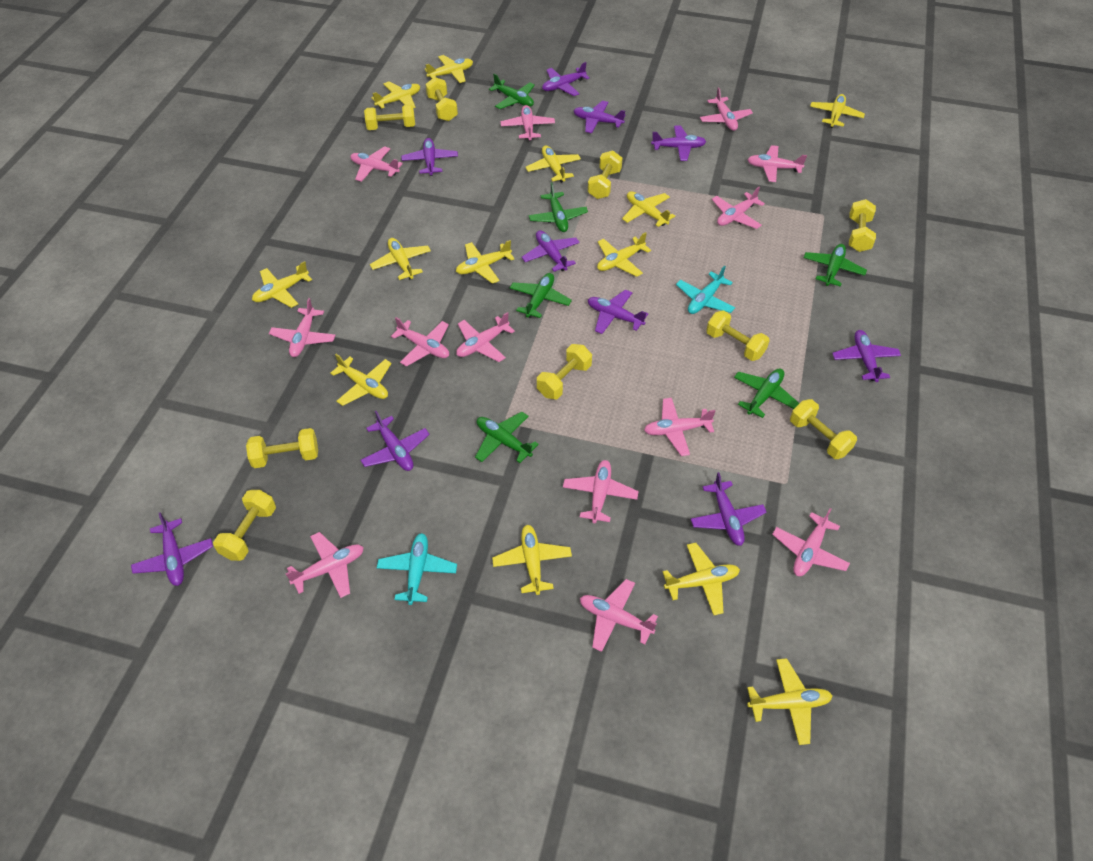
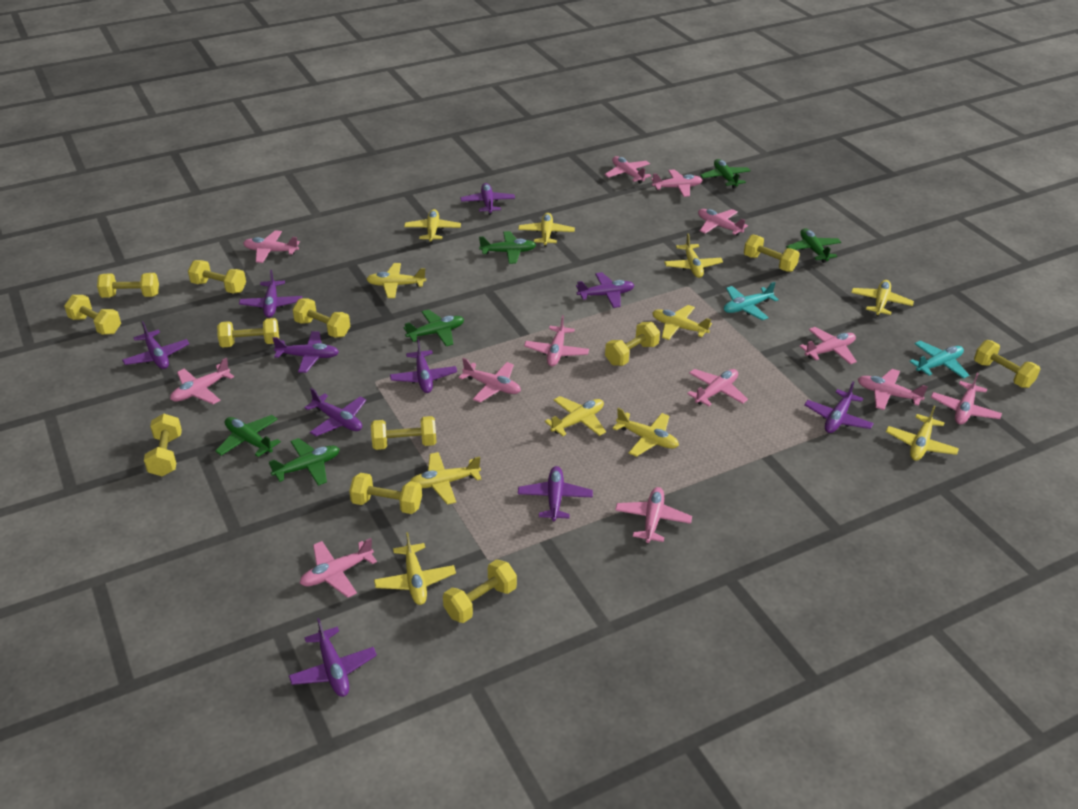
yellow dumbbell: 9 -> 12
yellow plane: 13 -> 11

